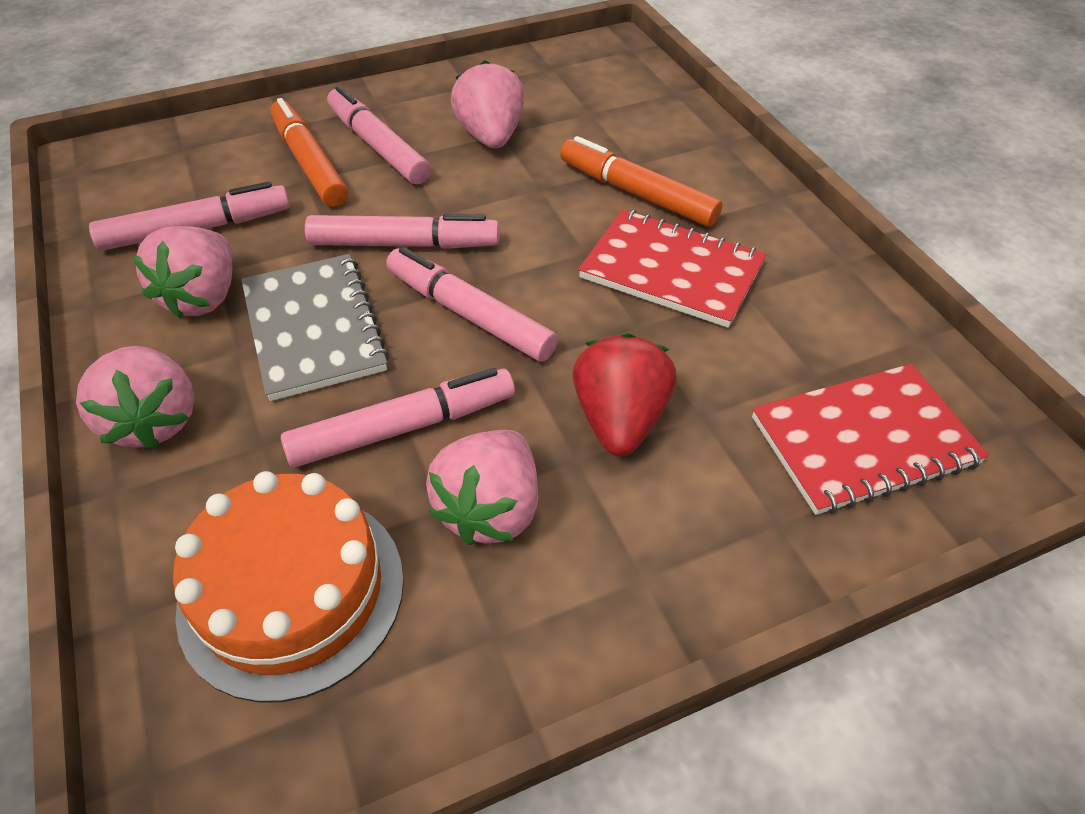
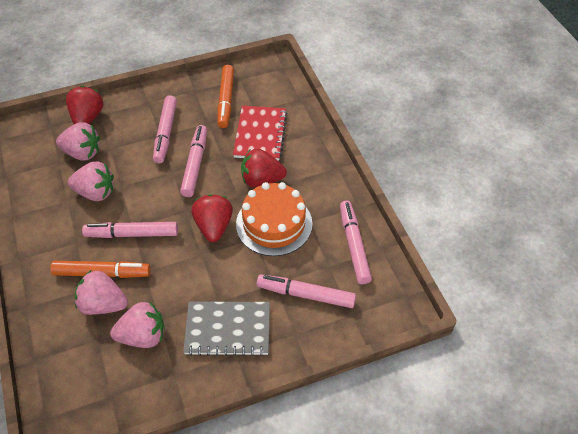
red notebook: 2 -> 1
red strawberry: 1 -> 3

